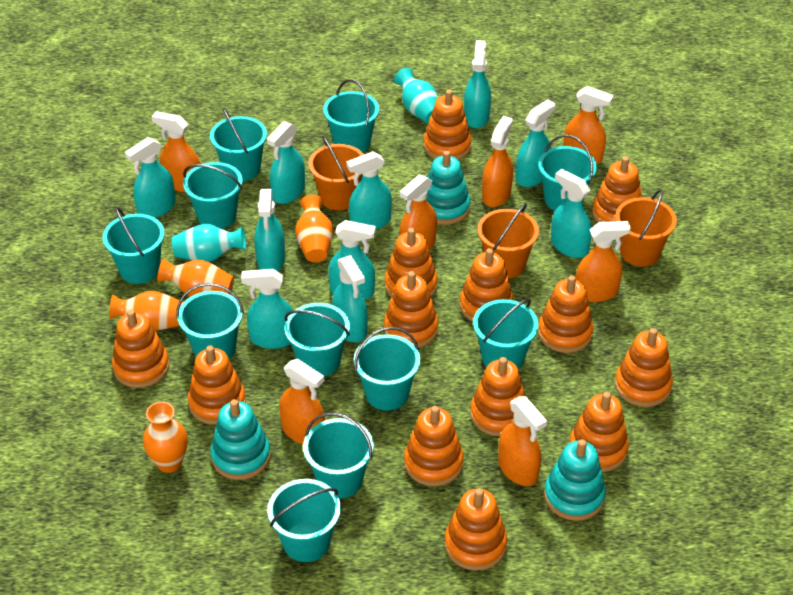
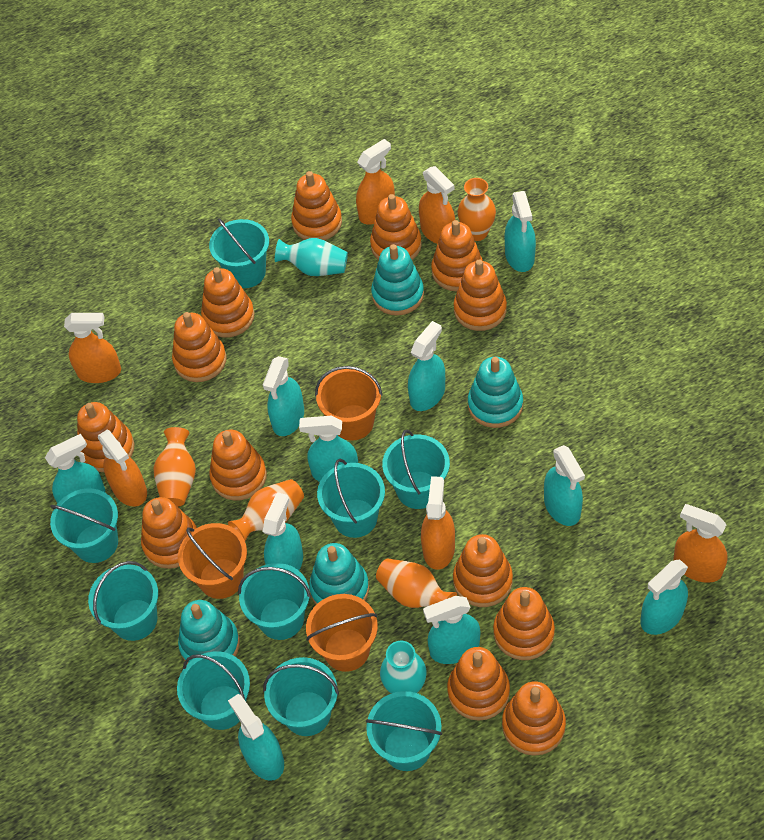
orange spray bottle: 7 -> 6
turquoise bucket: 11 -> 9
turquoise stacking toy: 3 -> 4

